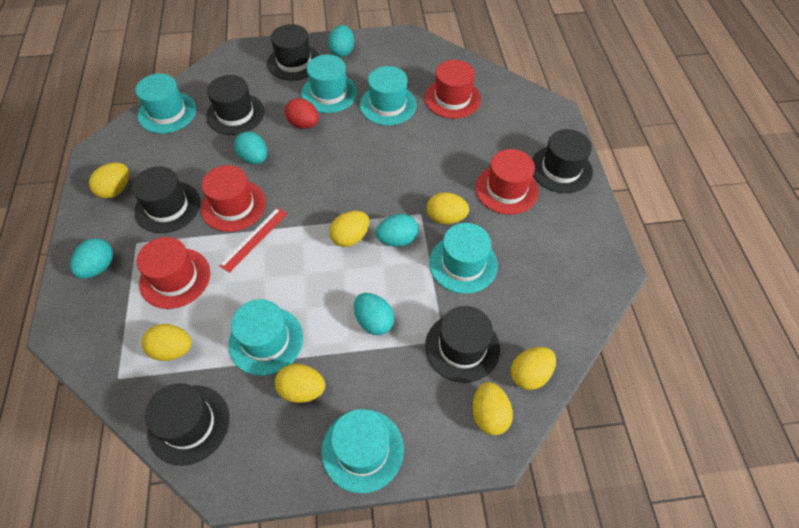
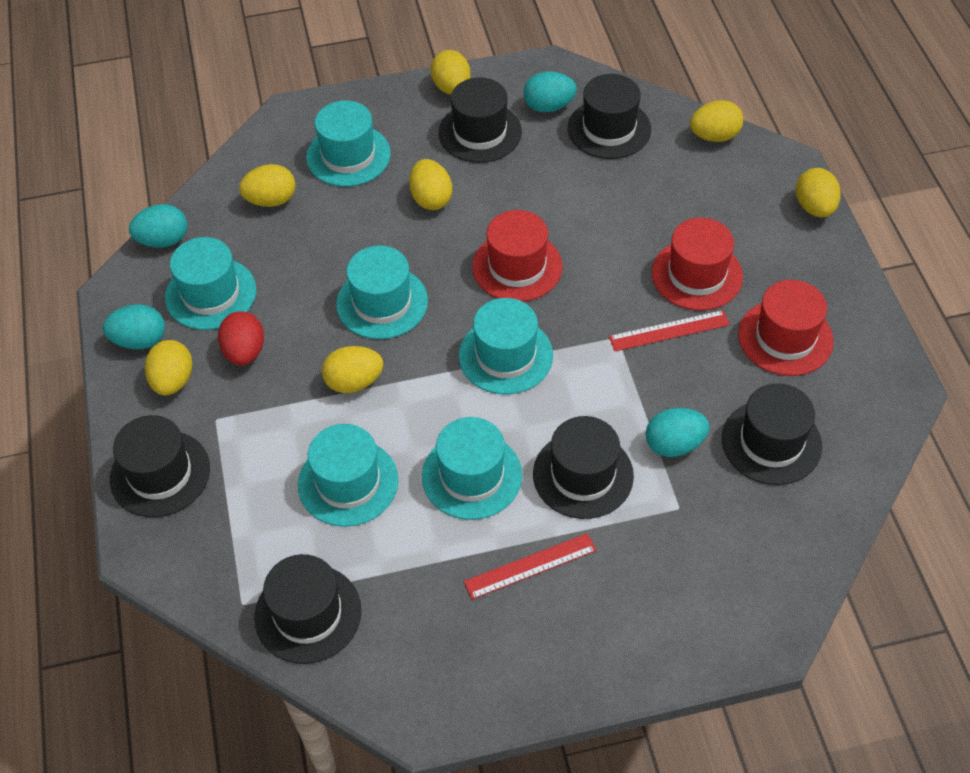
red hat: 4 -> 3
red ruler: 1 -> 2
turquoise egg: 5 -> 4

